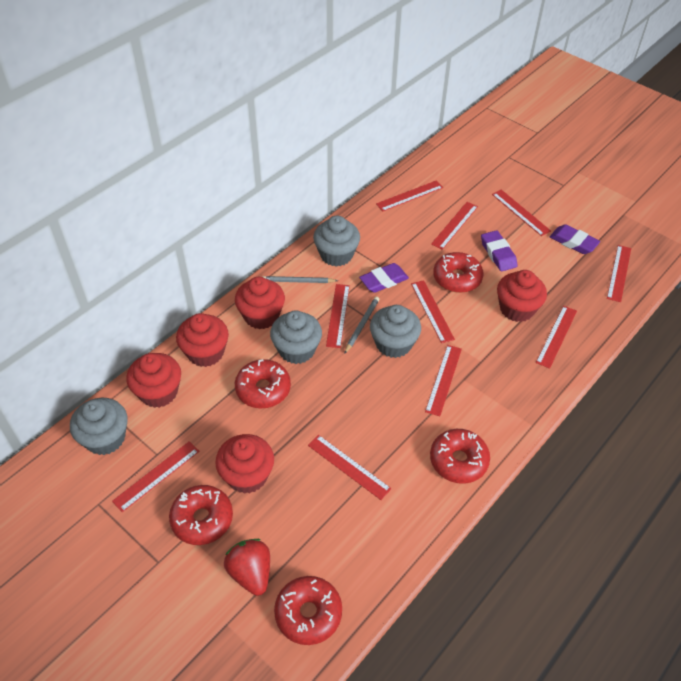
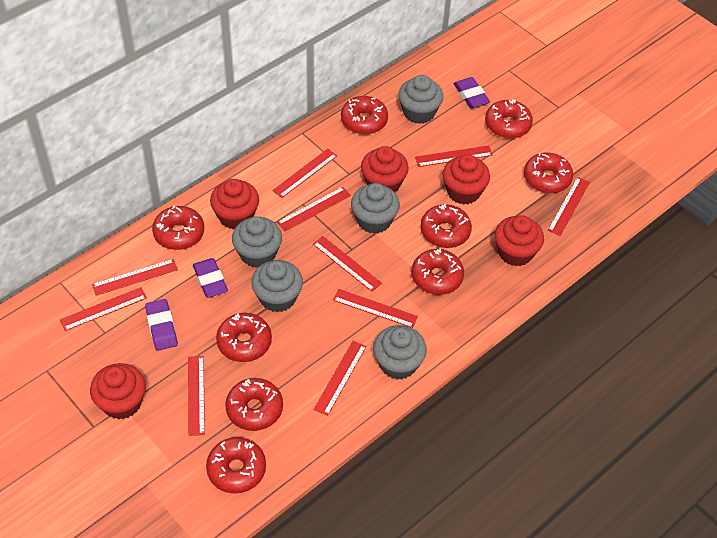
grey cupcake: 4 -> 5
grey pencil: 2 -> 0
red donut: 5 -> 9
red strawberry: 1 -> 0

